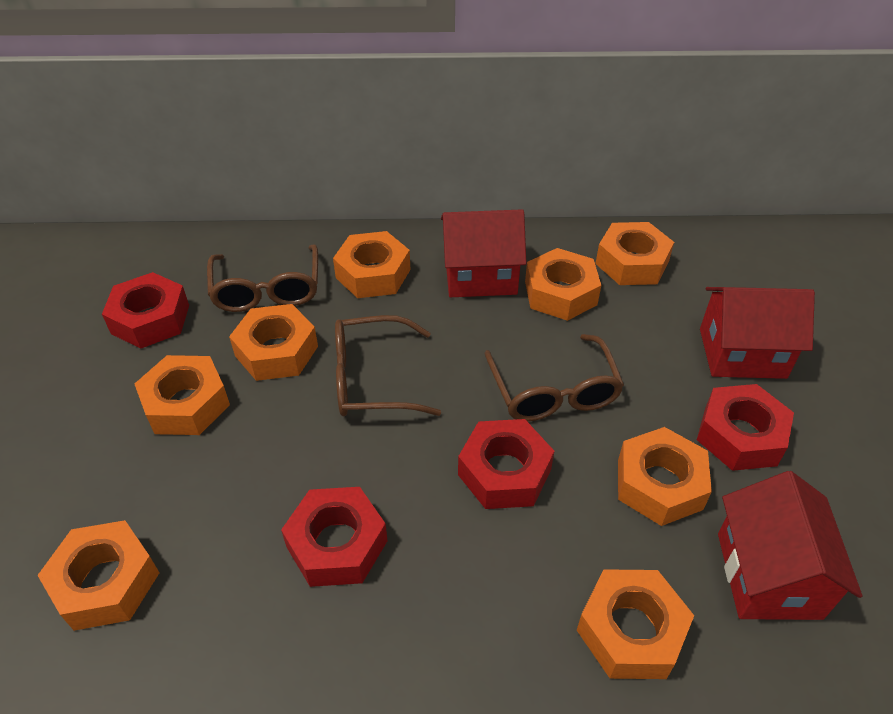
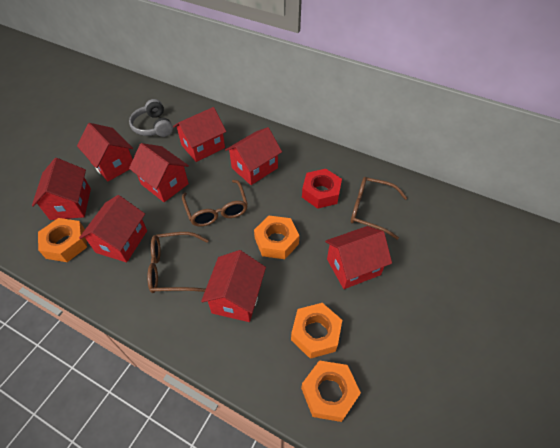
grey headphones: 0 -> 1
orange nut: 8 -> 4
red house: 3 -> 8
red nut: 4 -> 1

